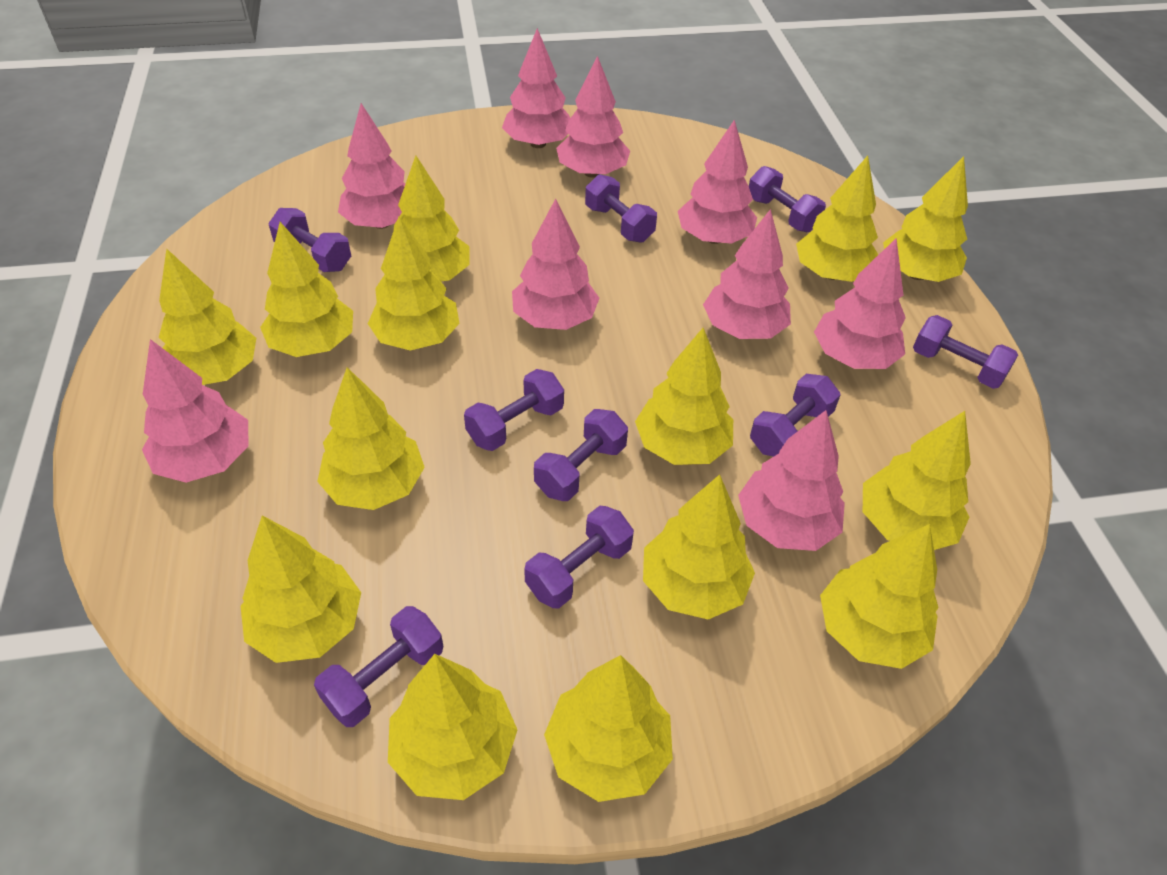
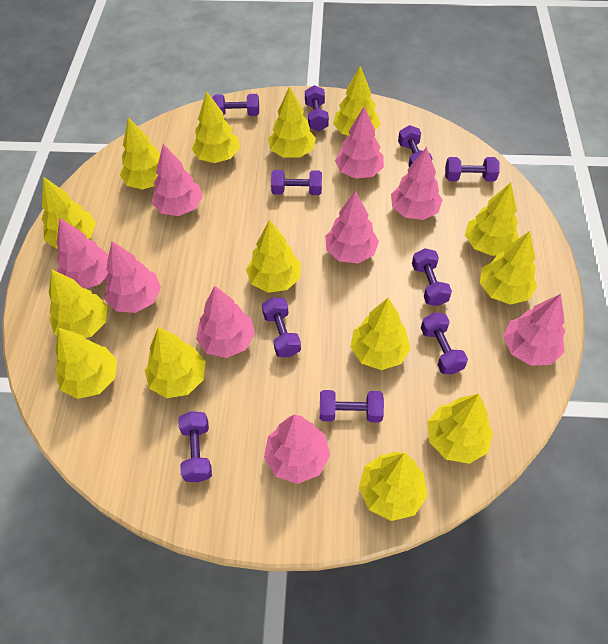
purple dumbbell: 9 -> 10

